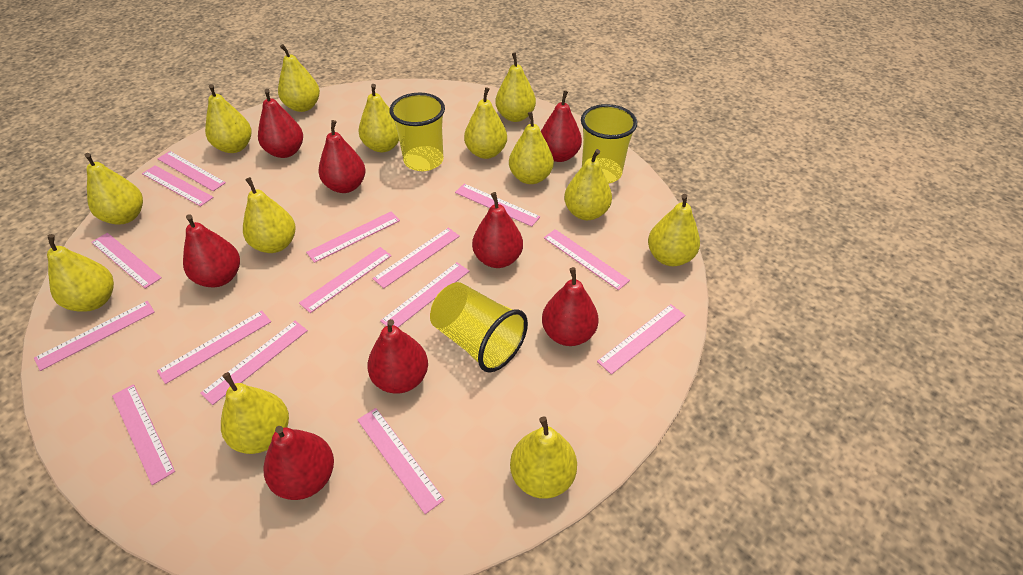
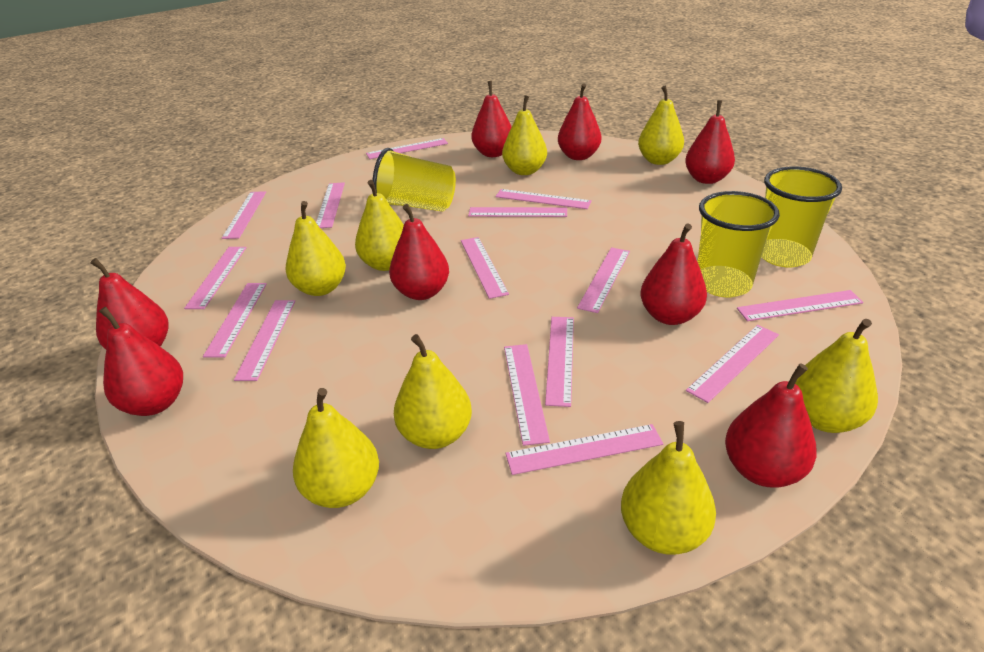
yellow pear: 13 -> 8

